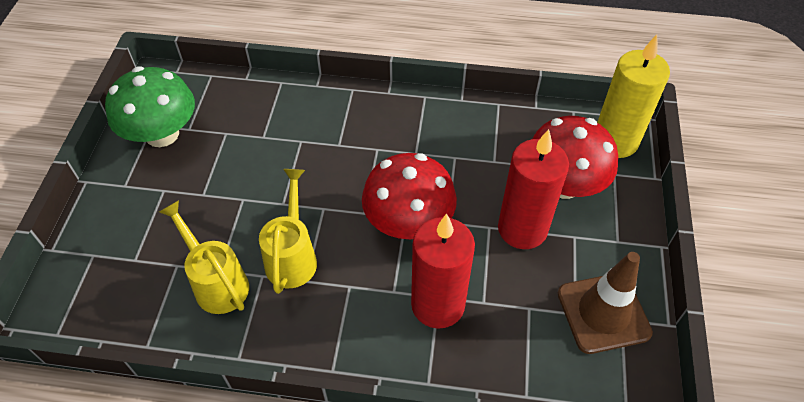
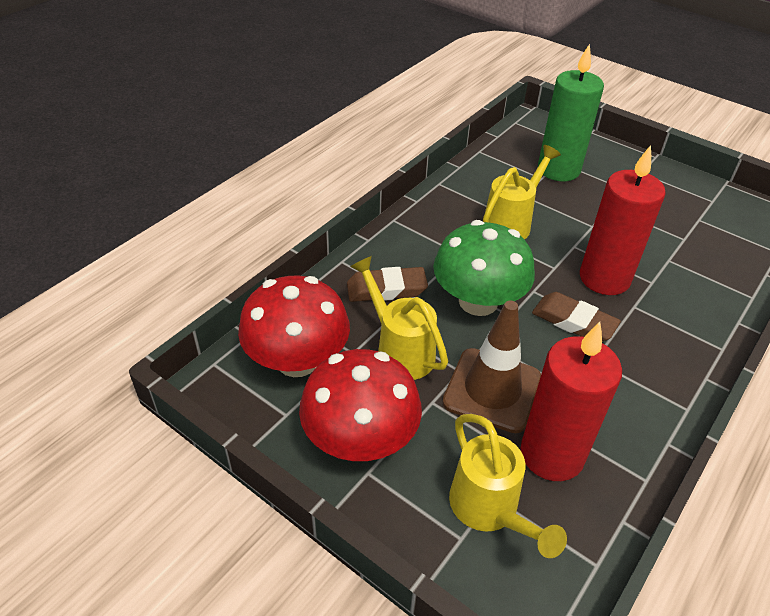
brown eraser: 0 -> 2
green candle: 0 -> 1
yellow candle: 1 -> 0
yellow watering can: 2 -> 3

